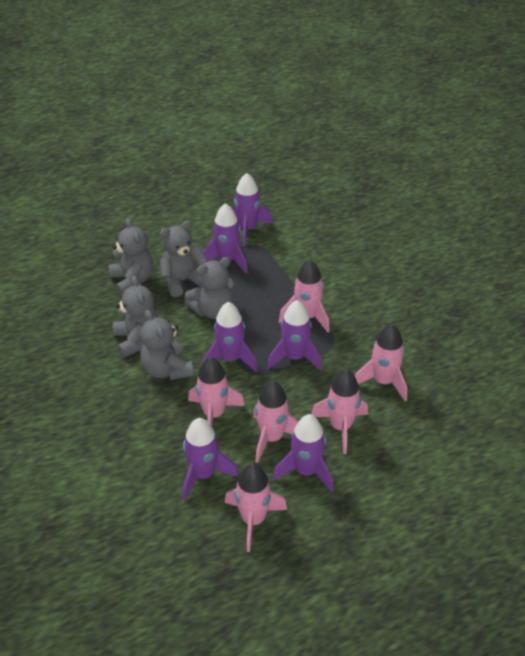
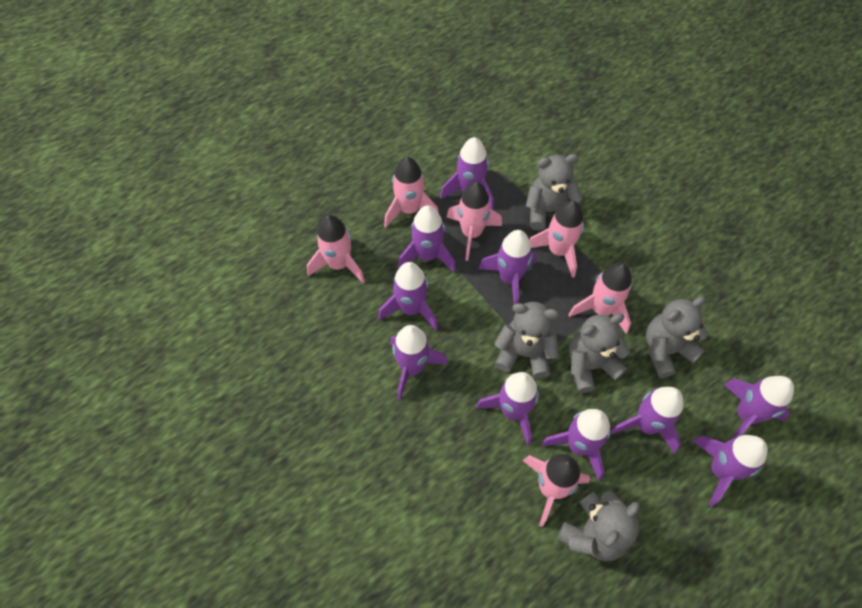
purple rocket: 6 -> 10

